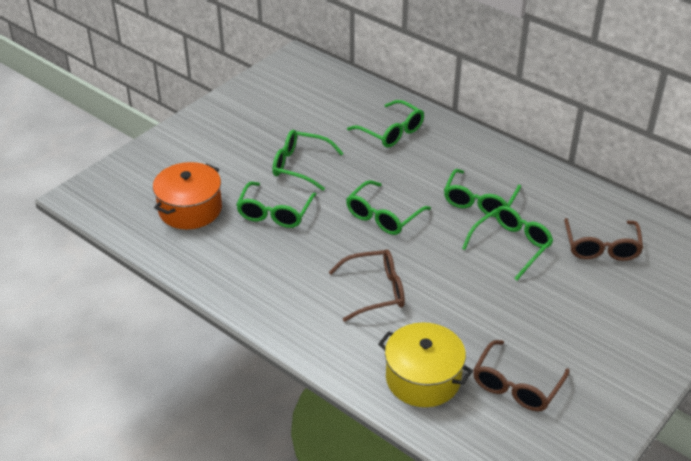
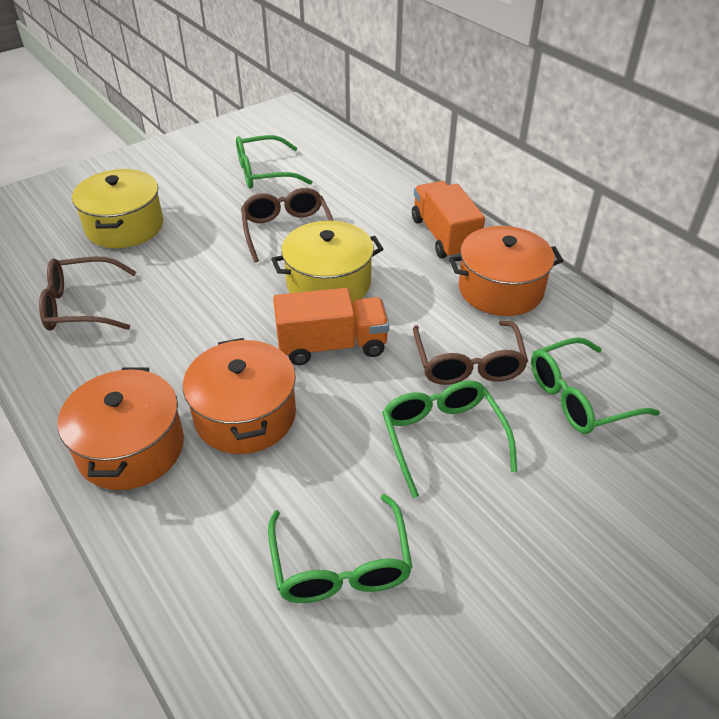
green glasses: 6 -> 4
orange pot: 1 -> 3
orange truck: 0 -> 2
yellow pot: 1 -> 2

